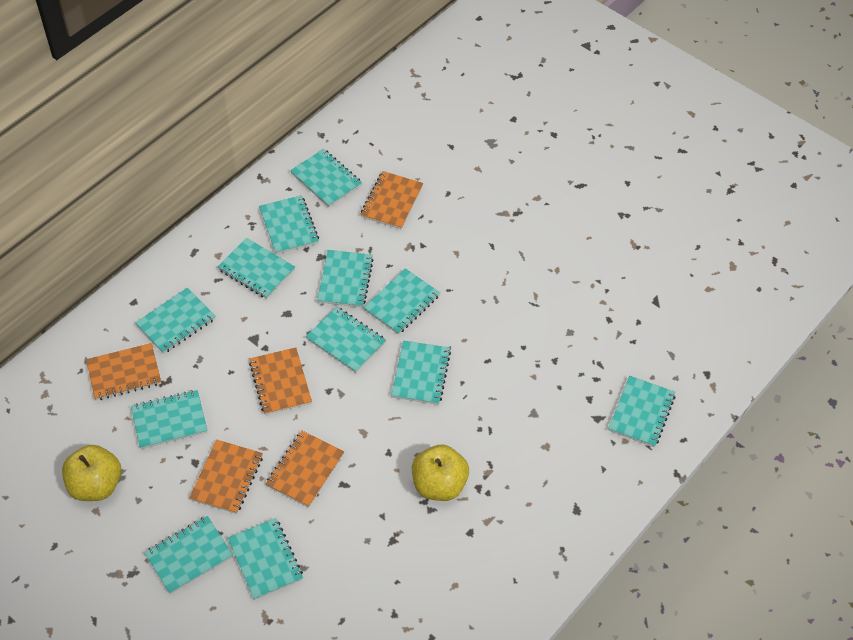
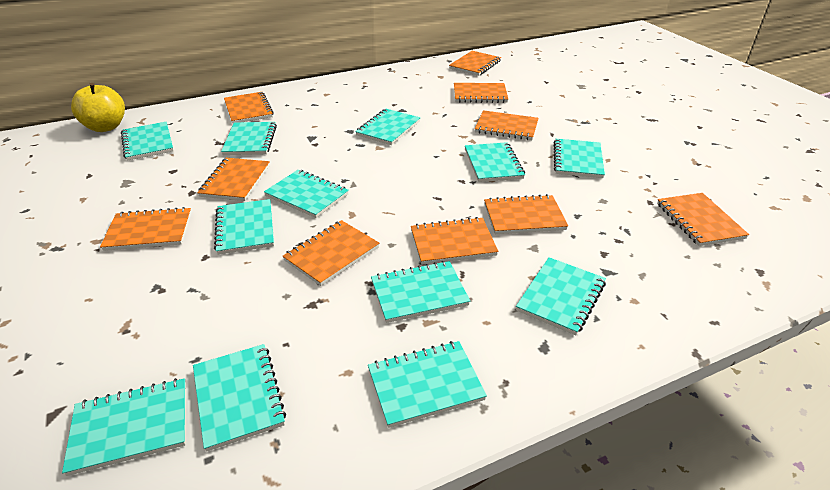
orange notebook: 5 -> 10
yellow apple: 2 -> 1

